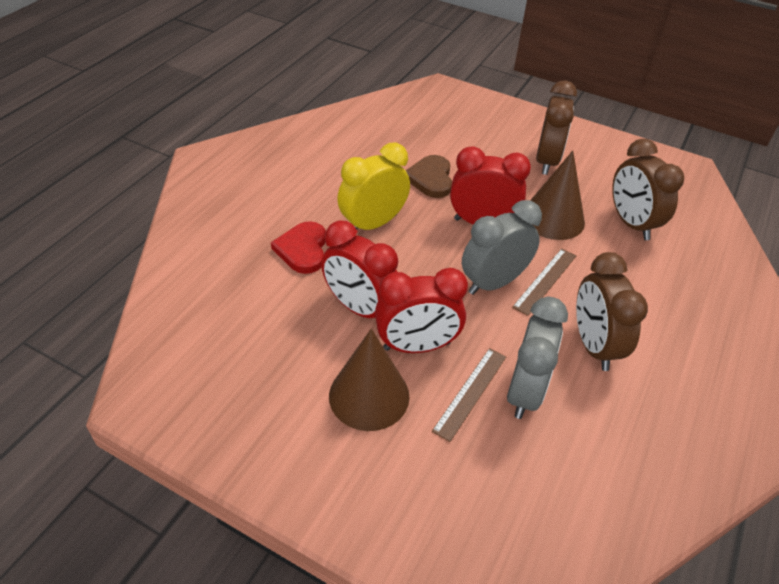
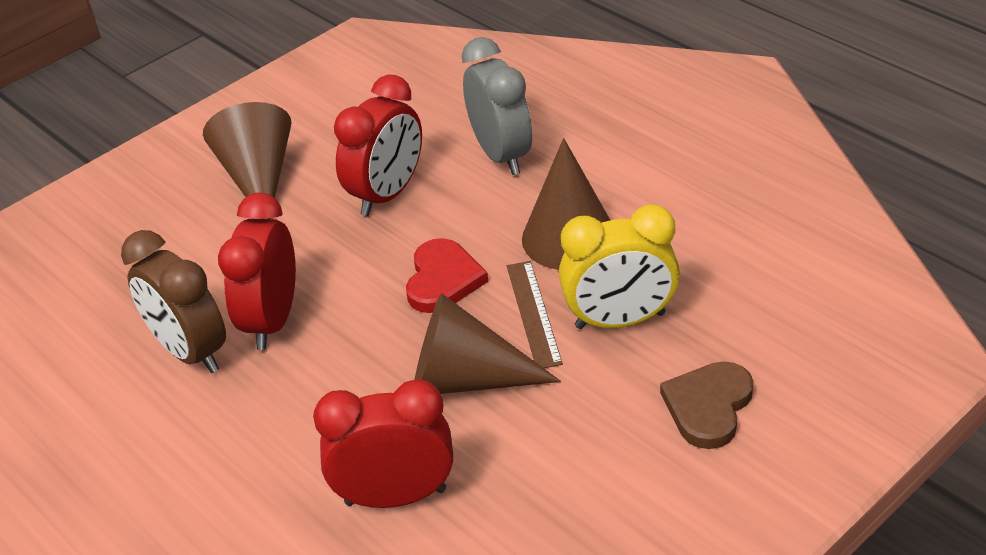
brown clock: 3 -> 1
brown cone: 2 -> 3
brown ruler: 2 -> 1
grey clock: 2 -> 1

